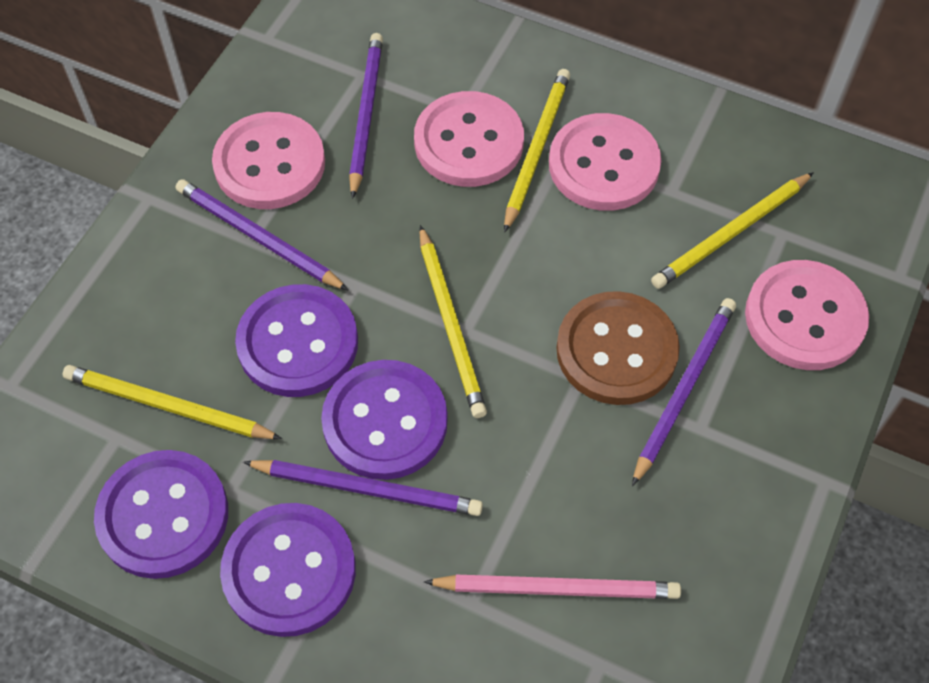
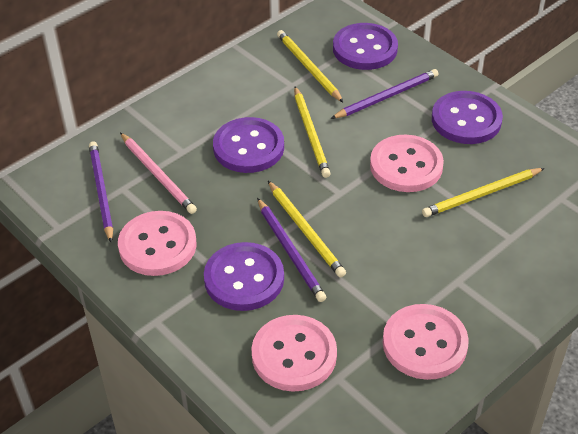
brown button: 1 -> 0
purple pencil: 4 -> 3

